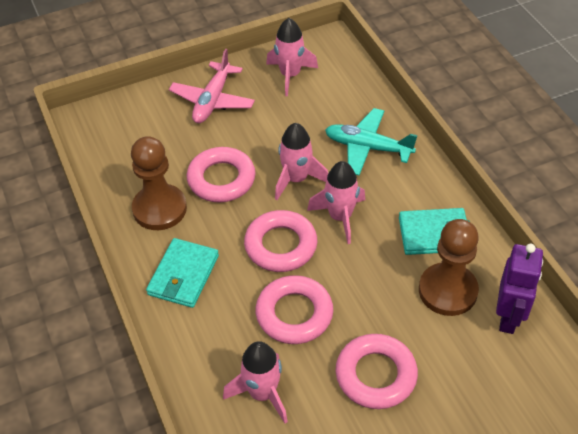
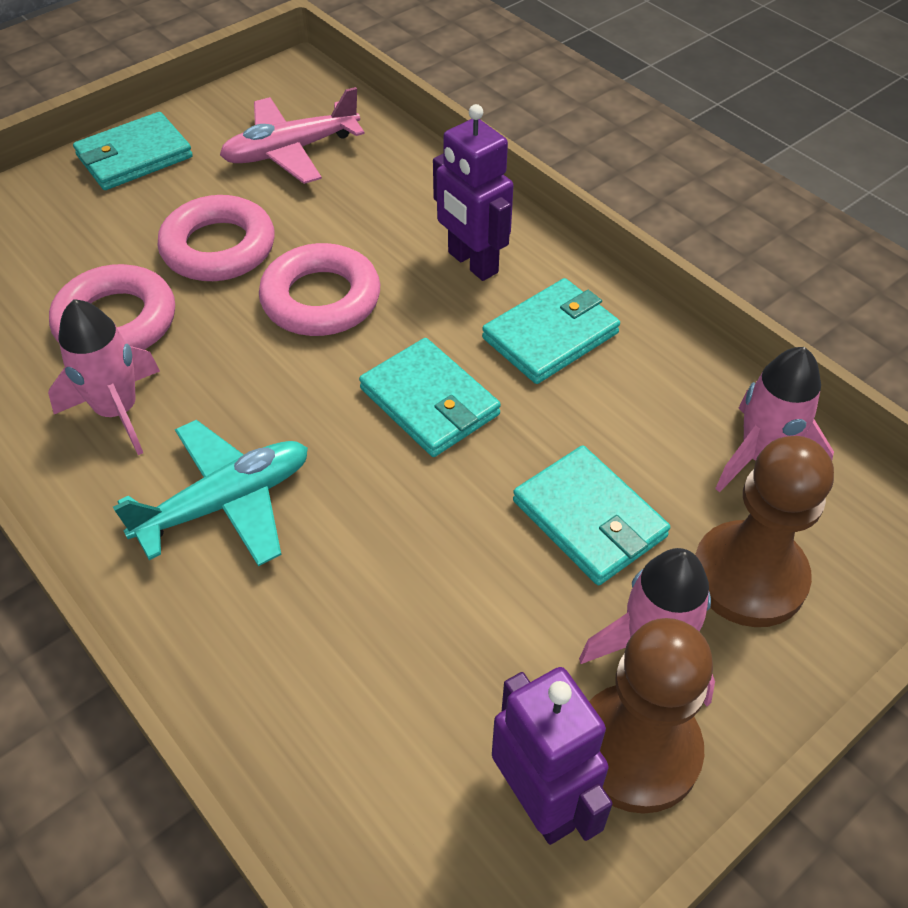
pink ring: 4 -> 3
pink rocket: 4 -> 3
purple robot: 1 -> 2
turquoise wallet: 2 -> 4

